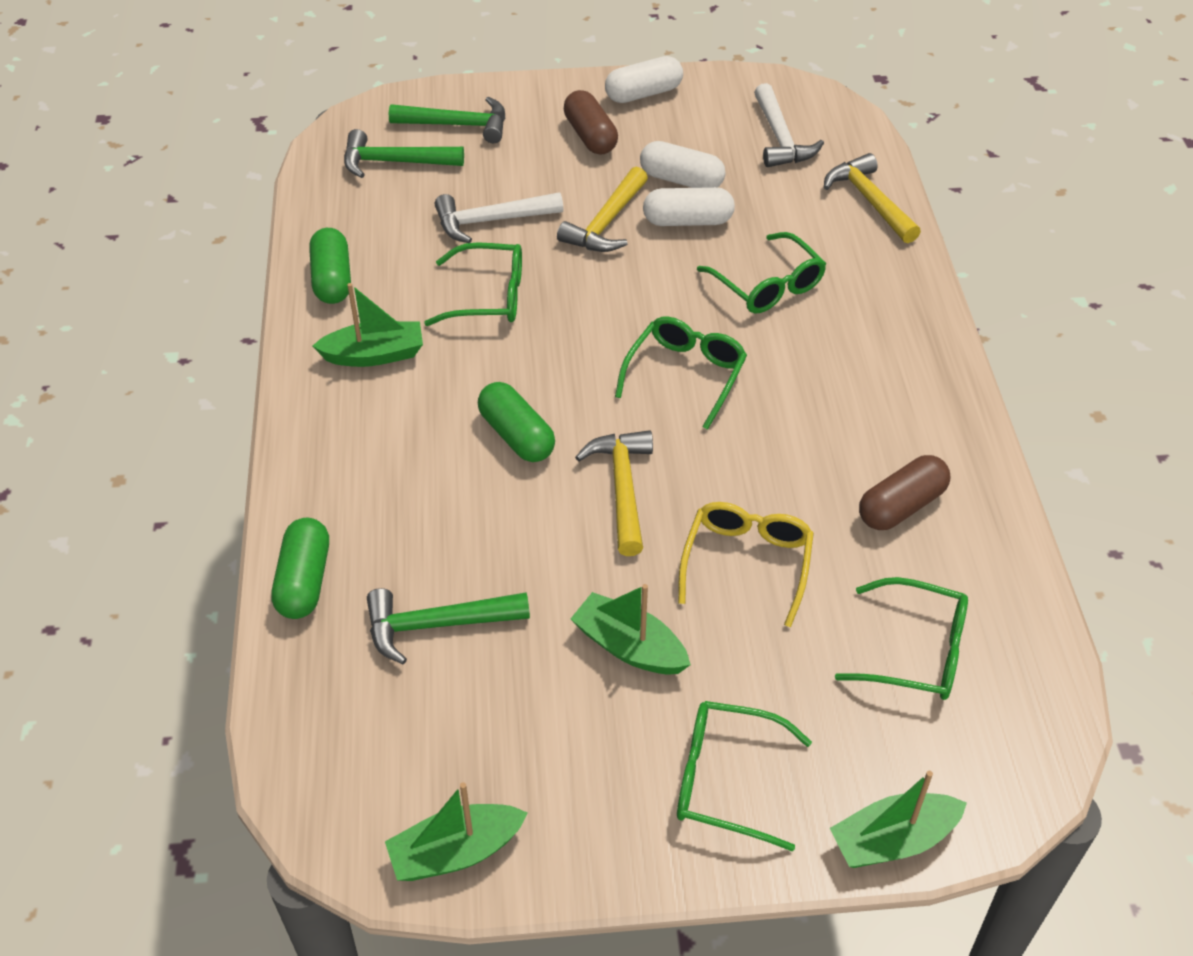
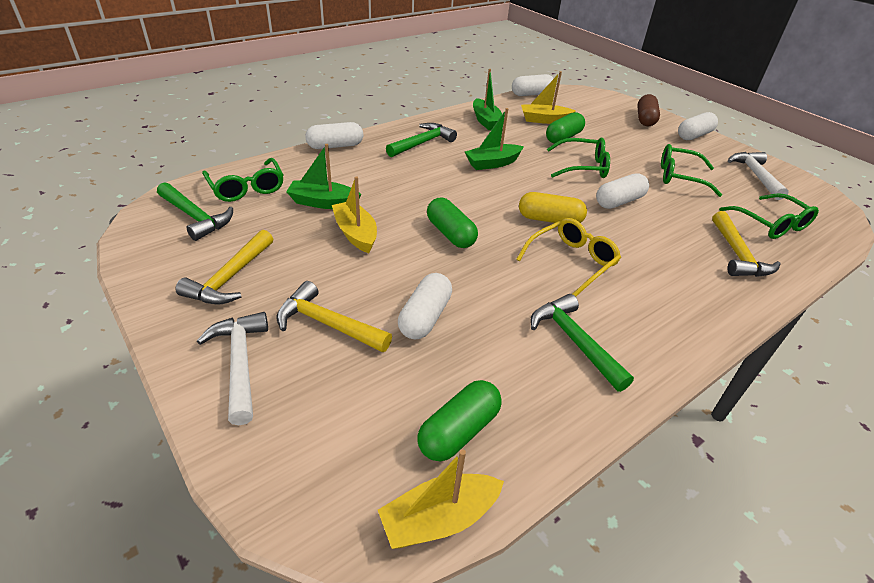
brown capsule: 2 -> 1
green boat: 4 -> 3
green glasses: 5 -> 4
white capsule: 3 -> 5
yellow boat: 0 -> 3
yellow capsule: 0 -> 1

